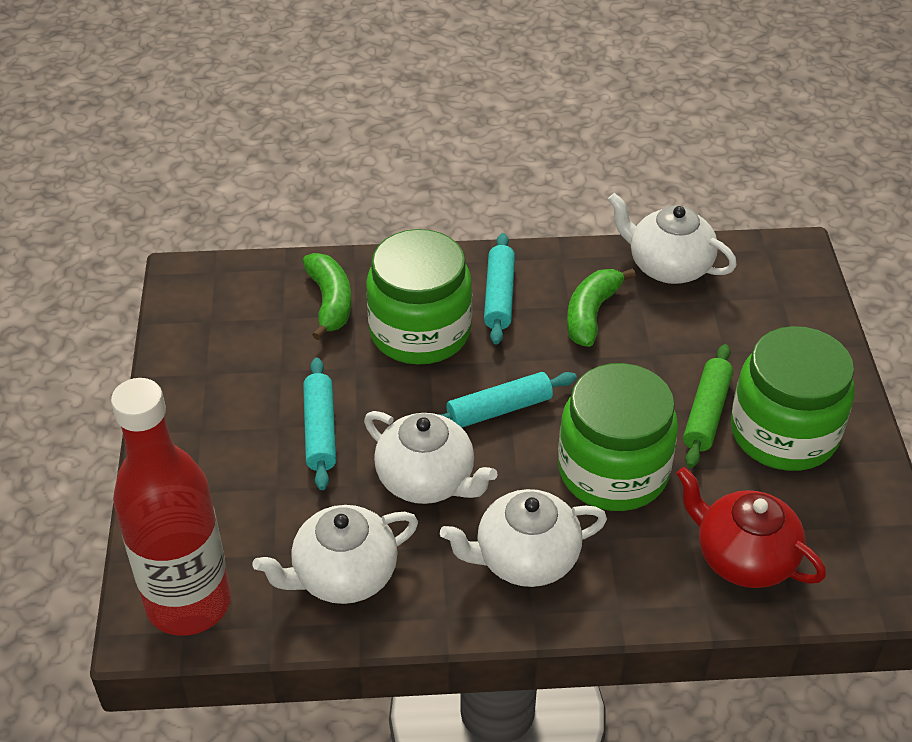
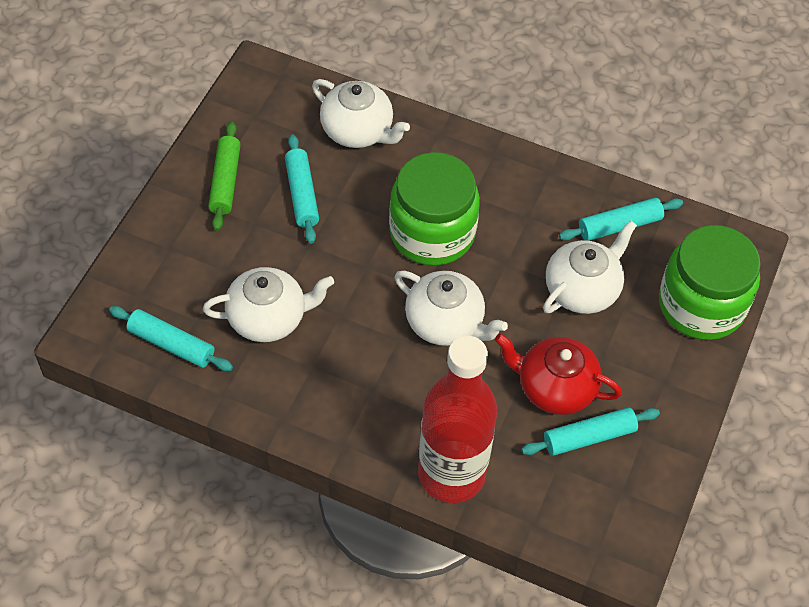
green banana: 2 -> 0
green jar: 3 -> 2
turquoise rolling pin: 3 -> 4

